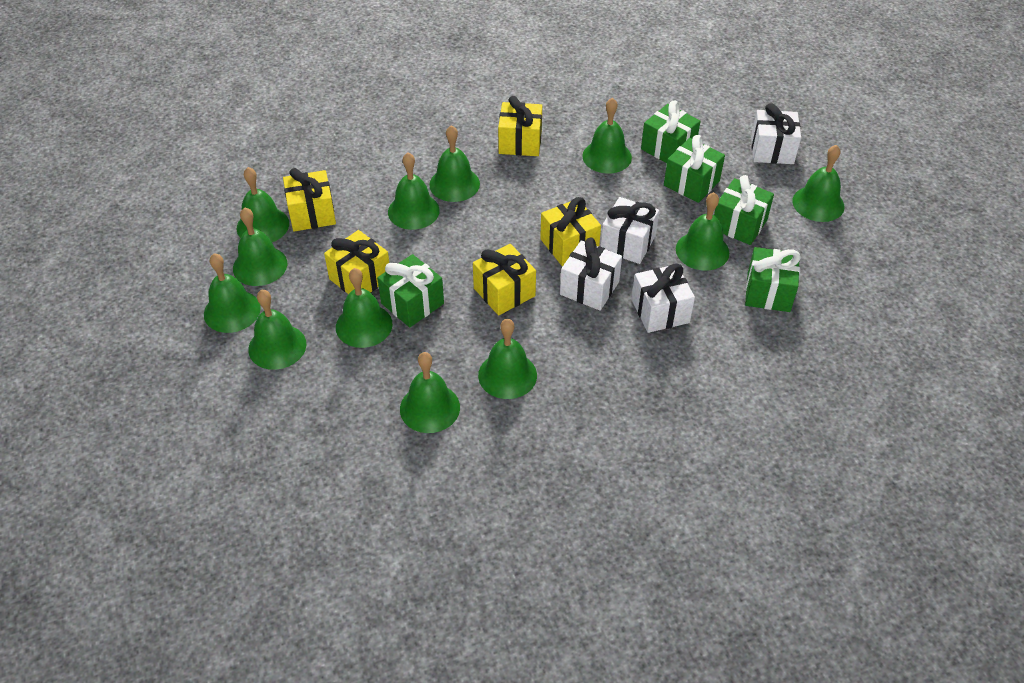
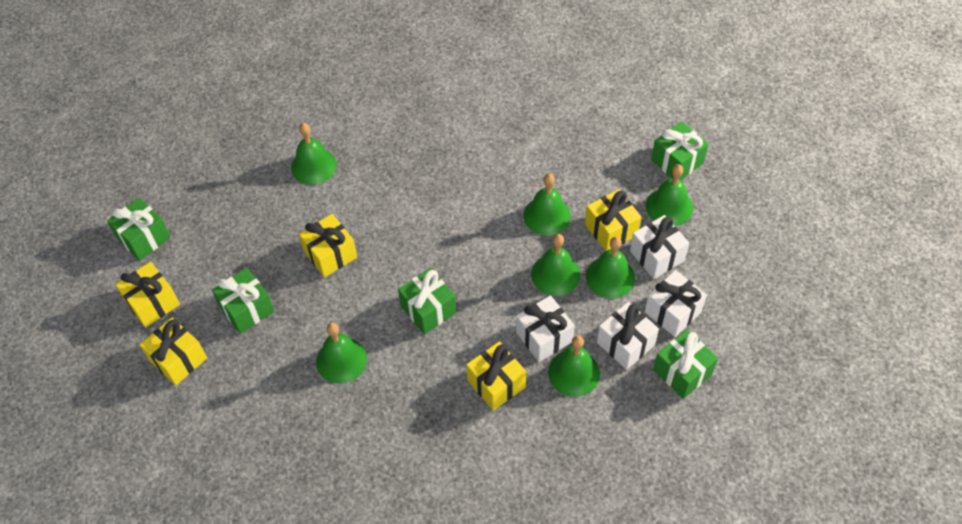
green bell: 12 -> 7

